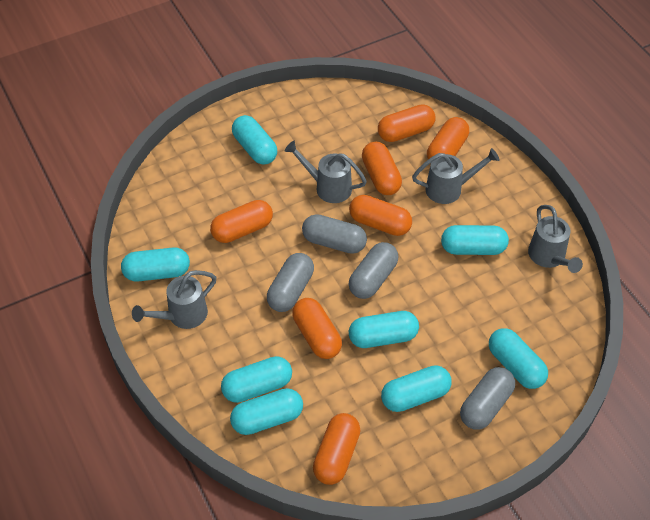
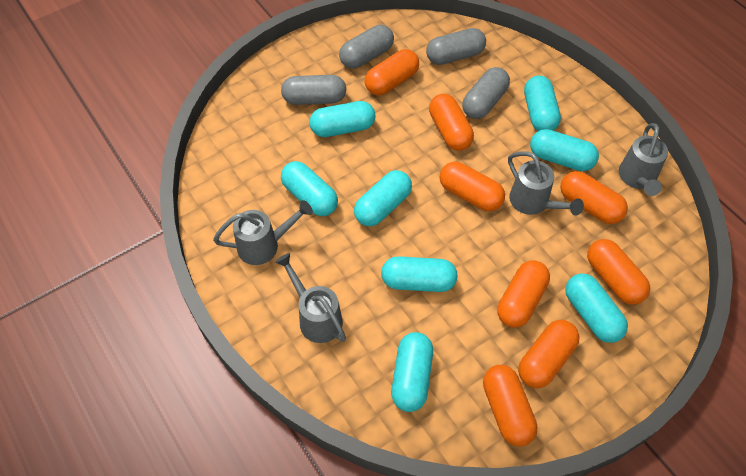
orange capsule: 7 -> 8

